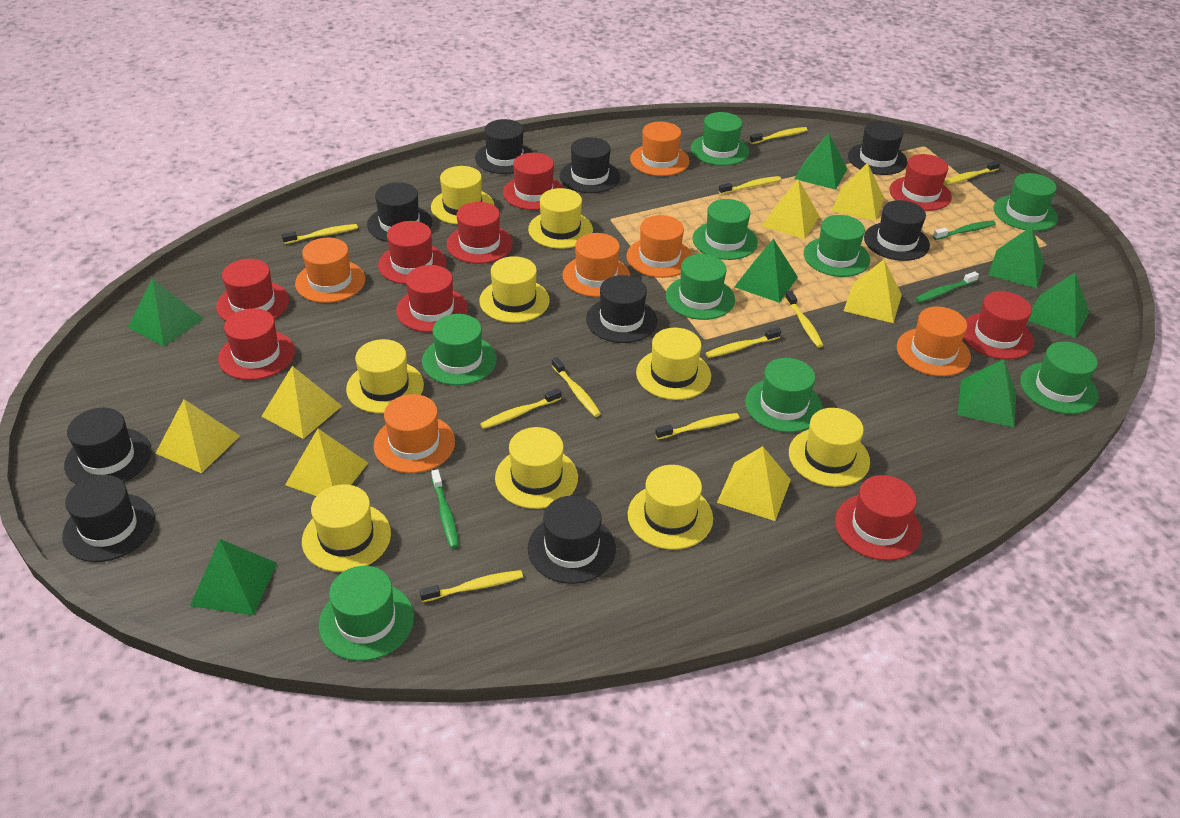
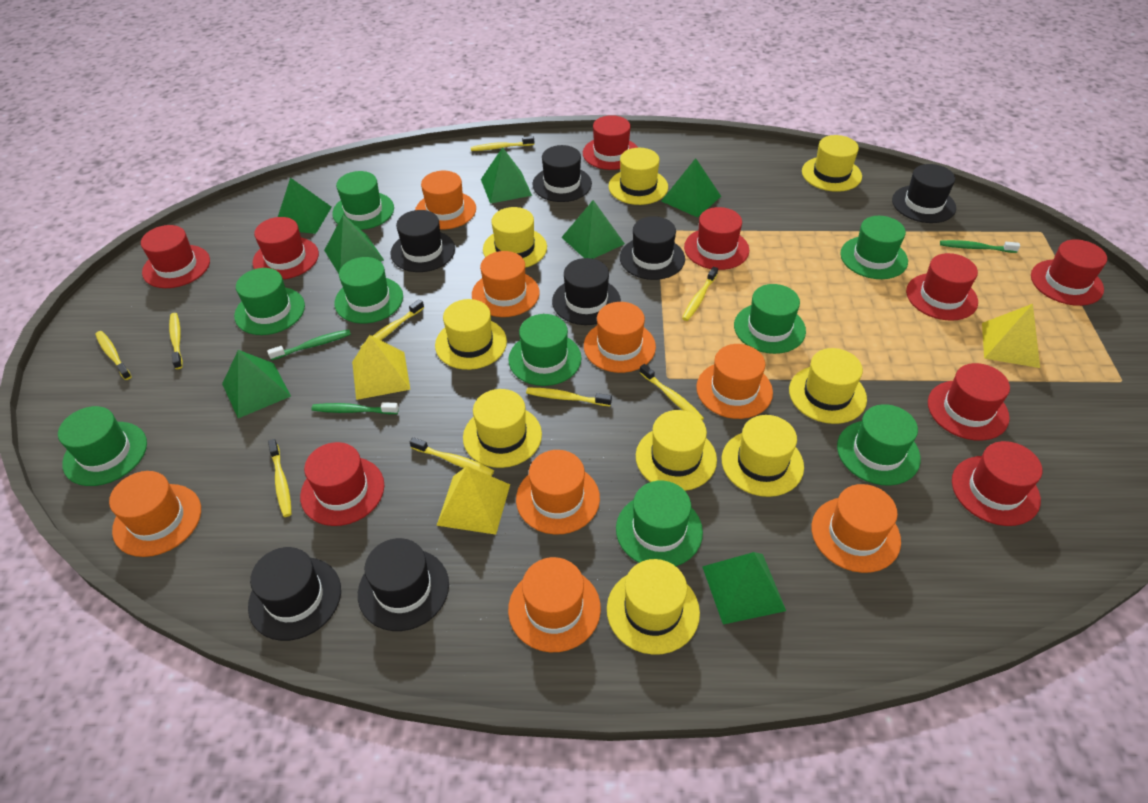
black hat: 9 -> 7
orange hat: 6 -> 8
yellow pyramid: 7 -> 3
yellow toothbrush: 10 -> 9

